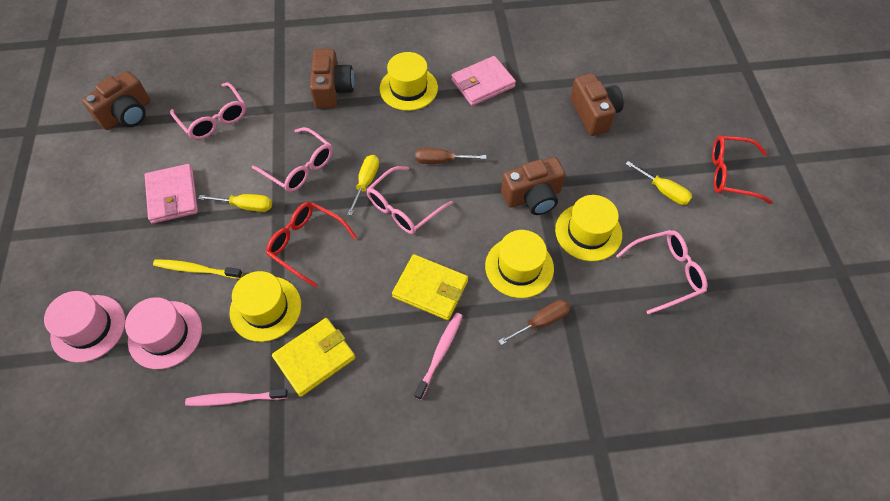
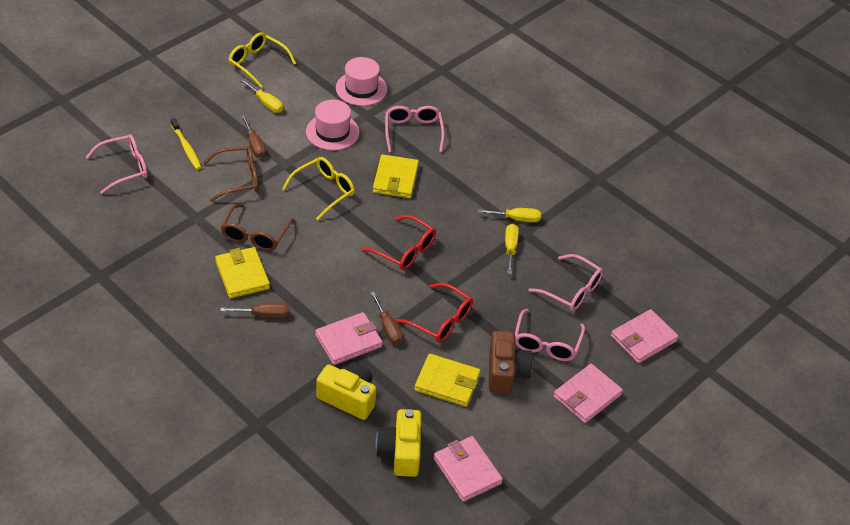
brown camera: 4 -> 1
brown glasses: 0 -> 2
brown screwdriver: 2 -> 3
pink toothbrush: 2 -> 0
pink wallet: 2 -> 4
yellow camera: 0 -> 2
yellow glasses: 0 -> 2
yellow hat: 4 -> 0
yellow wallet: 2 -> 3

